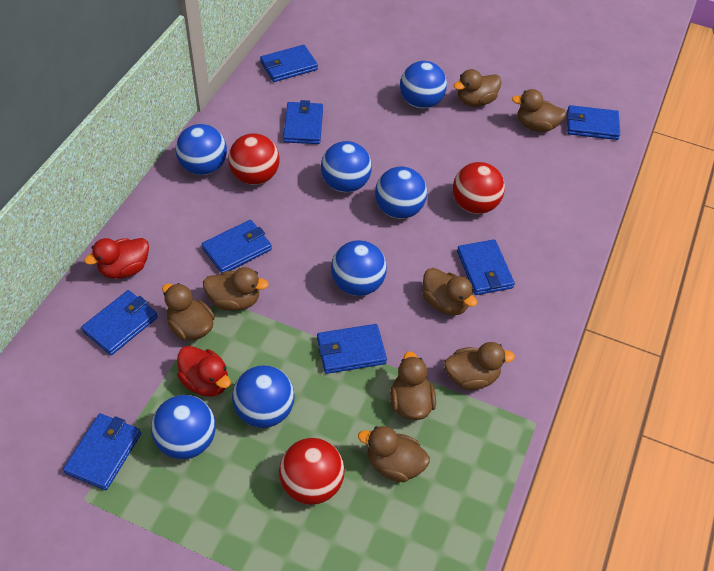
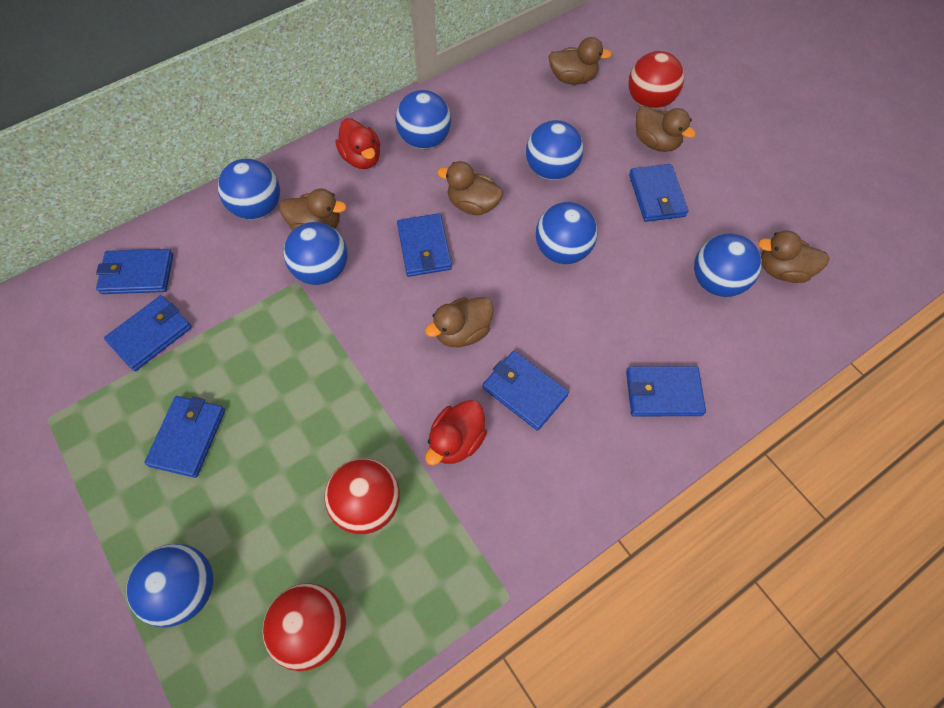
blue wallet: 8 -> 7
brown duck: 8 -> 6

